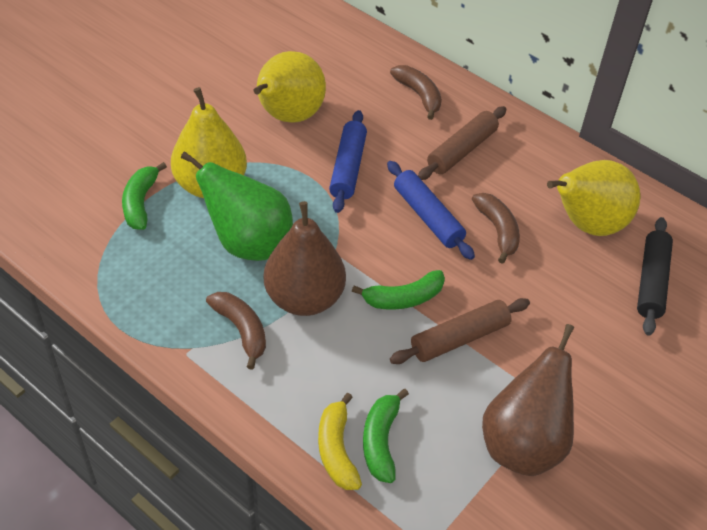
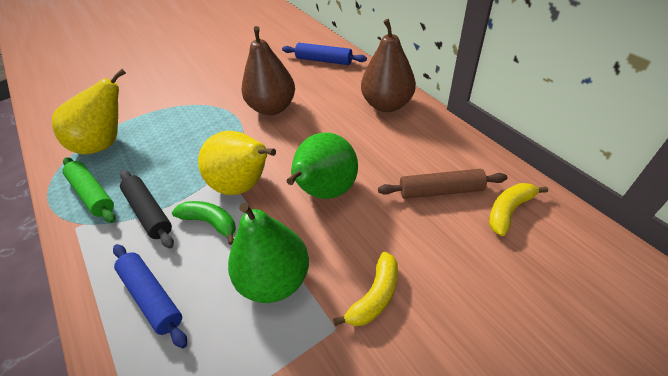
brown banana: 3 -> 0
brown rolling pin: 2 -> 1
green banana: 3 -> 1
green pear: 1 -> 2
green rolling pin: 0 -> 1
yellow banana: 1 -> 2
yellow pear: 3 -> 2

